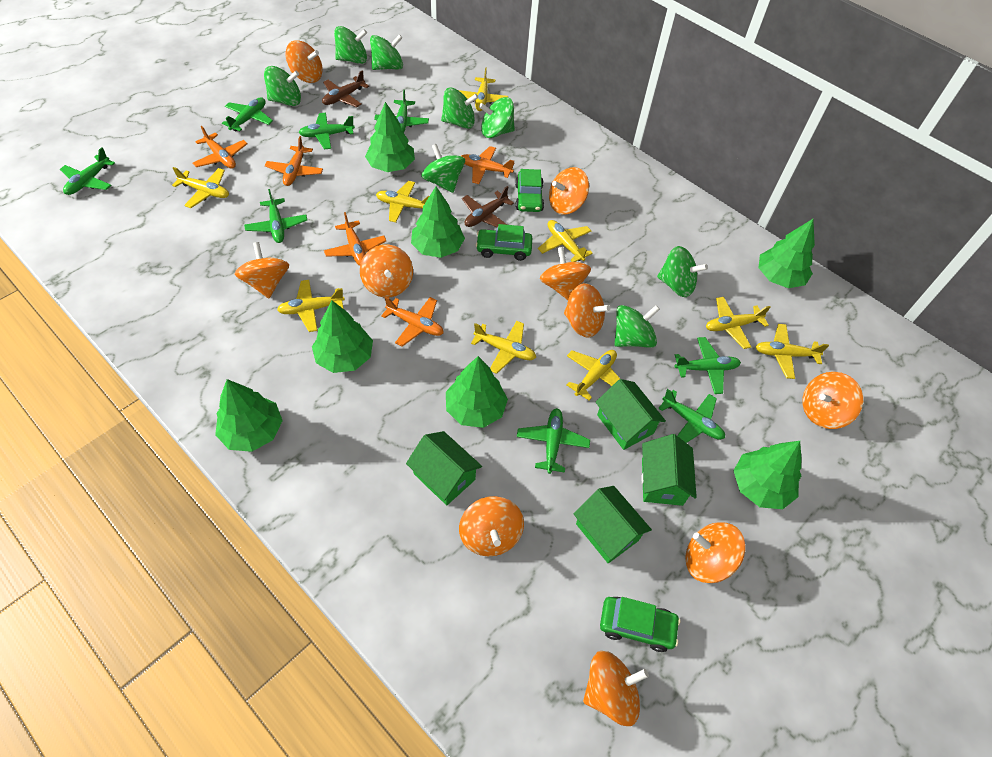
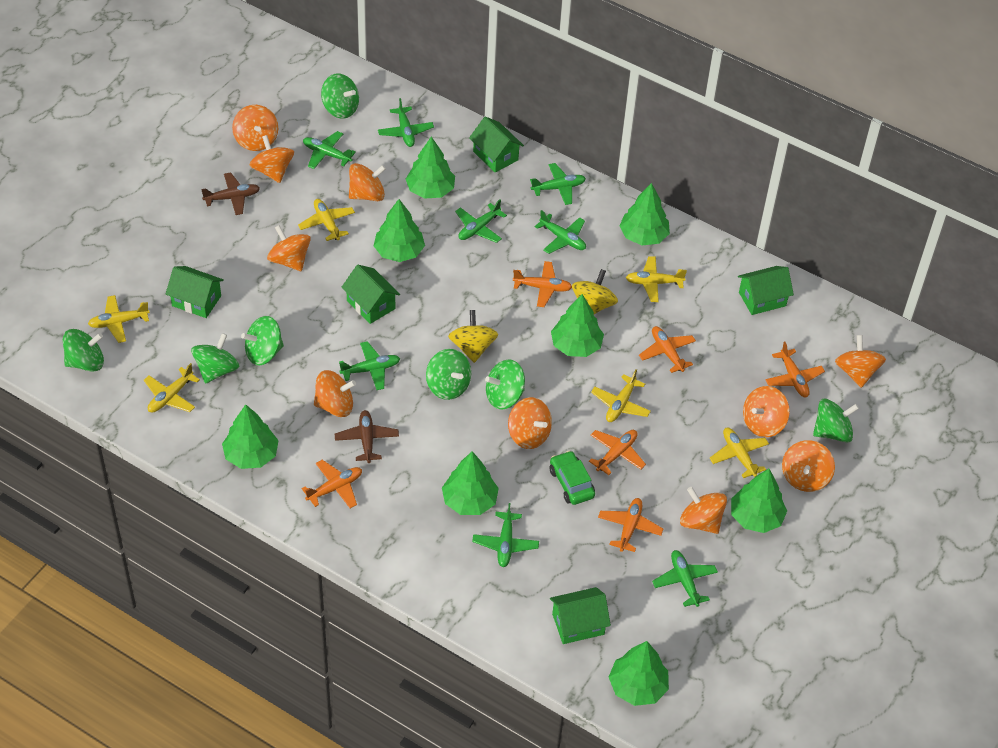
green car: 3 -> 1
green house: 4 -> 5
green spinning top: 8 -> 7
green tree: 7 -> 8
orange plane: 5 -> 6
yellow plane: 9 -> 6
yellow spinning top: 0 -> 2

